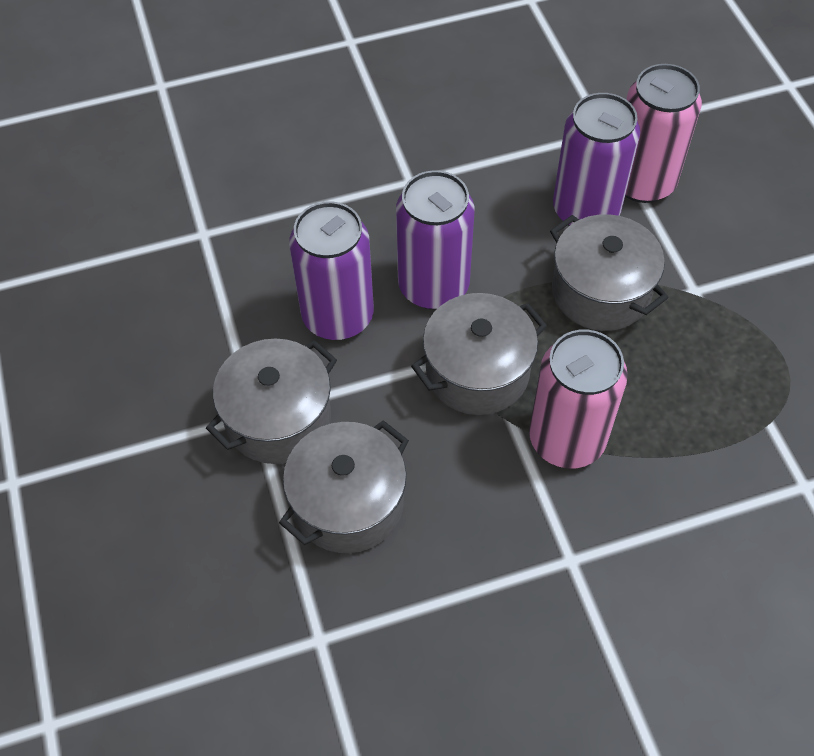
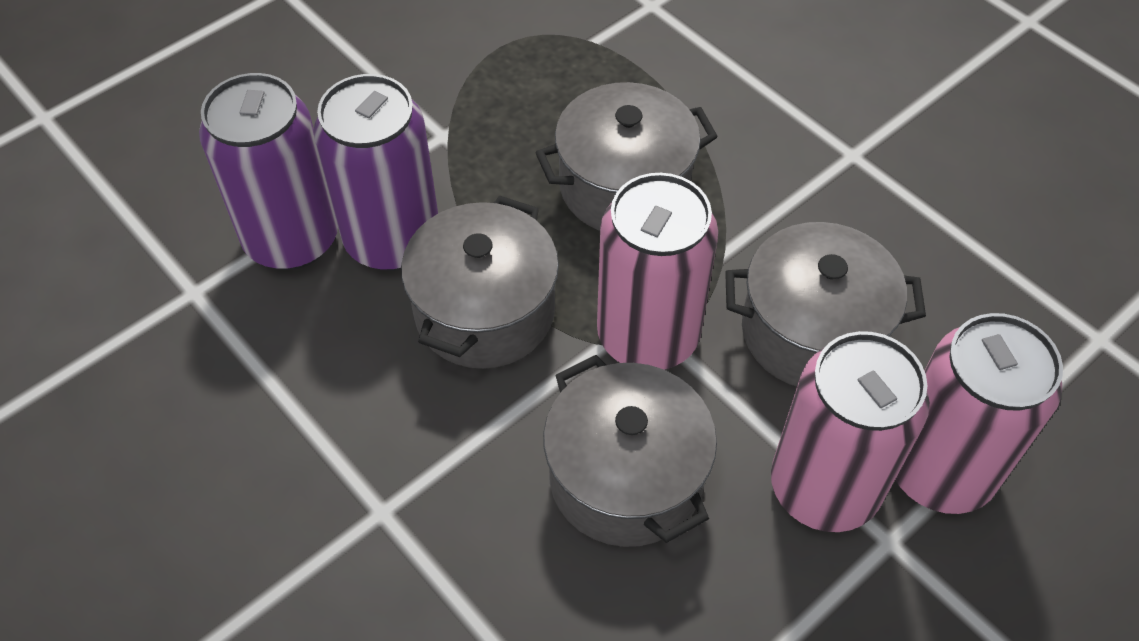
pink can: 2 -> 3
purple can: 3 -> 2

